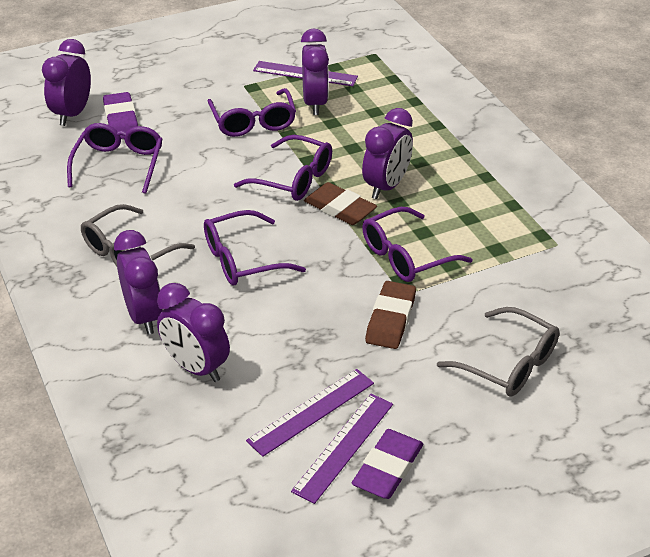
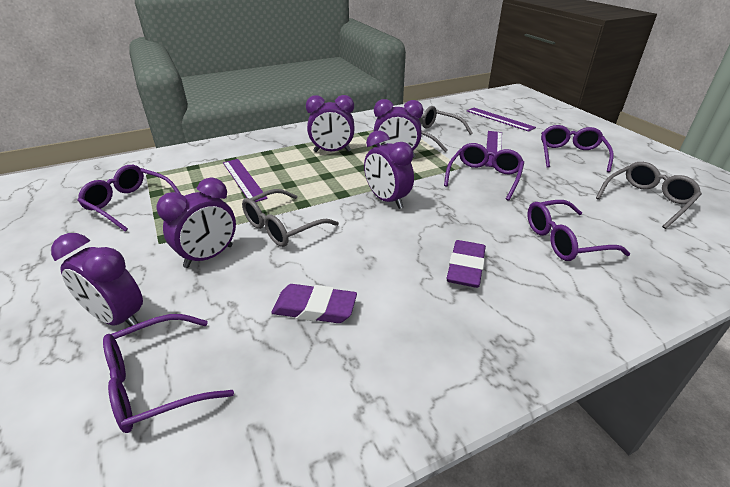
brown eraser: 2 -> 0
grey glasses: 2 -> 3

